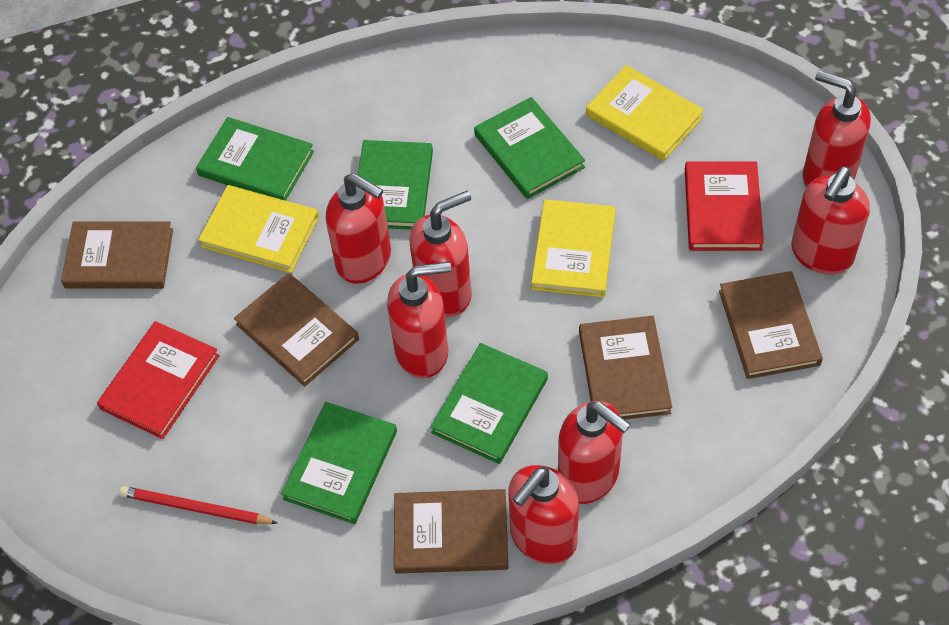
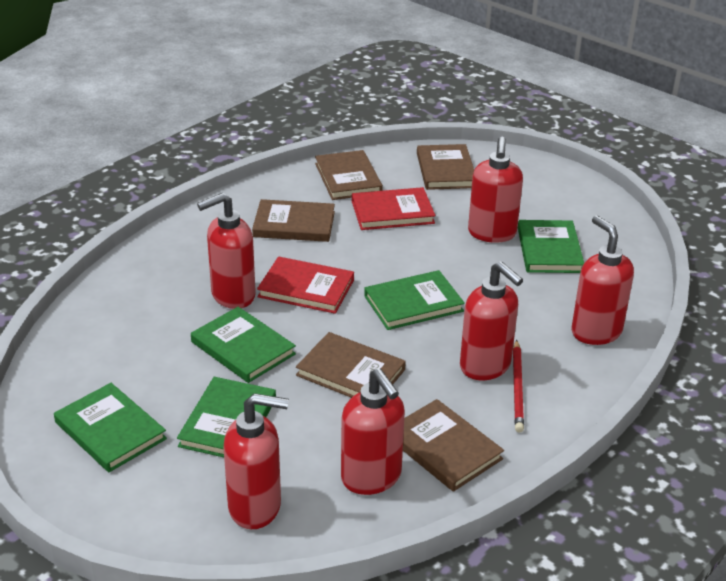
red soap dispenser: 7 -> 6
yellow book: 3 -> 0

